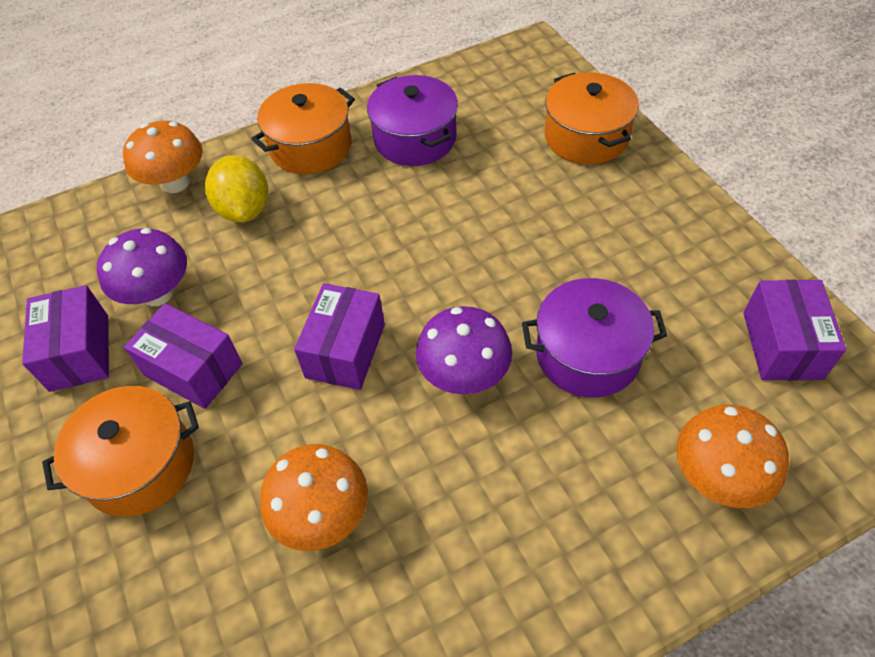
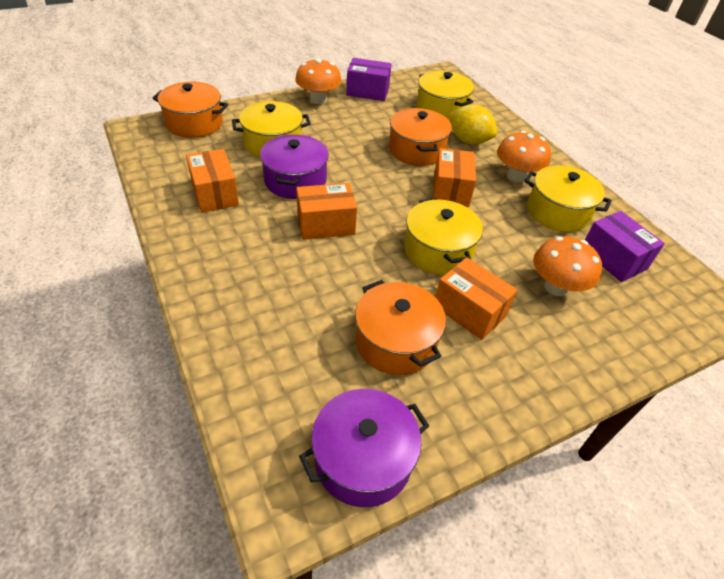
orange box: 0 -> 4
purple box: 4 -> 2
purple mushroom: 2 -> 0
yellow pot: 0 -> 4

